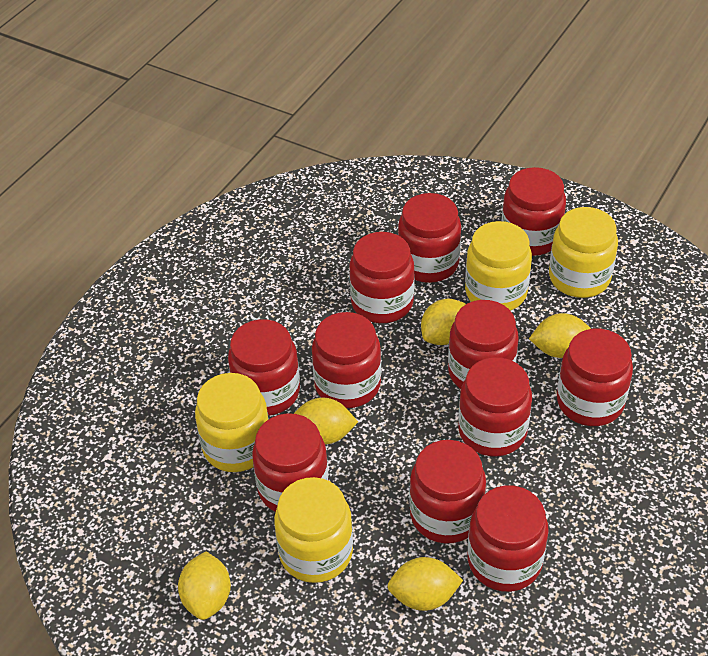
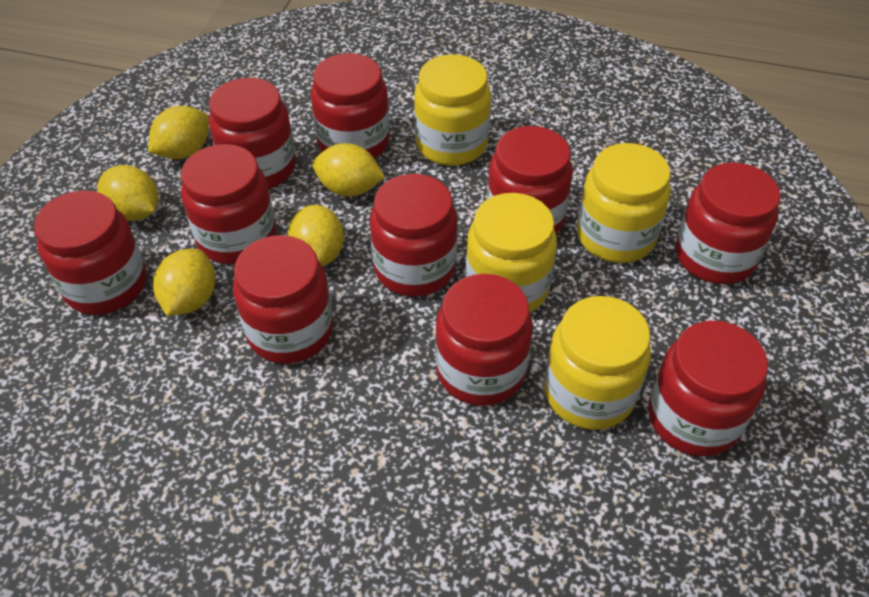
red jar: 11 -> 10

